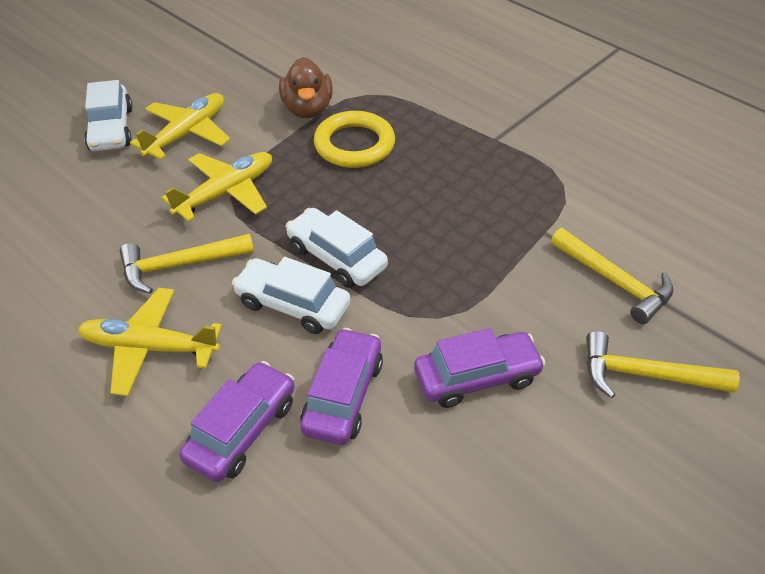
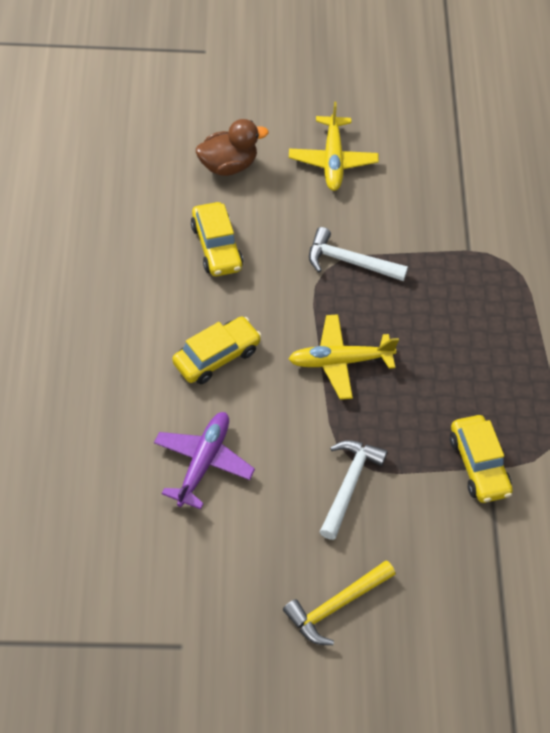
purple car: 3 -> 0
purple plane: 0 -> 1
white car: 3 -> 0
white hammer: 0 -> 2
yellow car: 0 -> 3
yellow hammer: 3 -> 1
yellow plane: 3 -> 2
yellow ring: 1 -> 0

